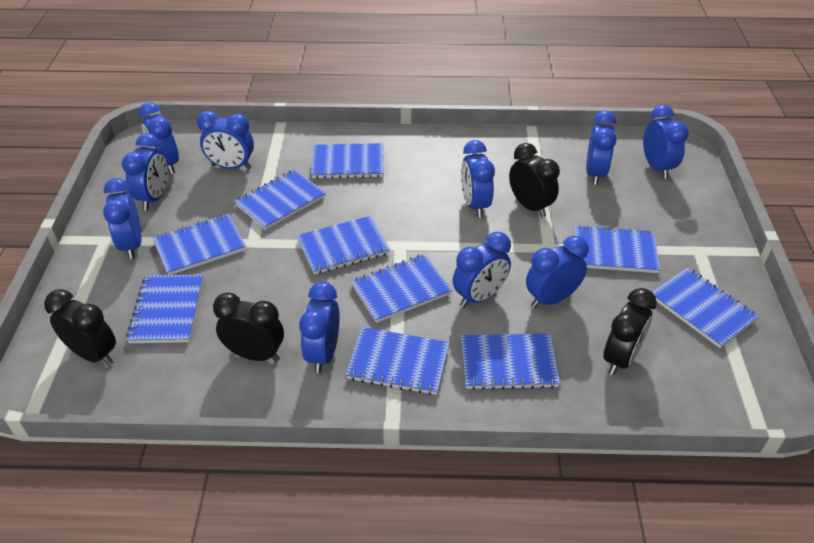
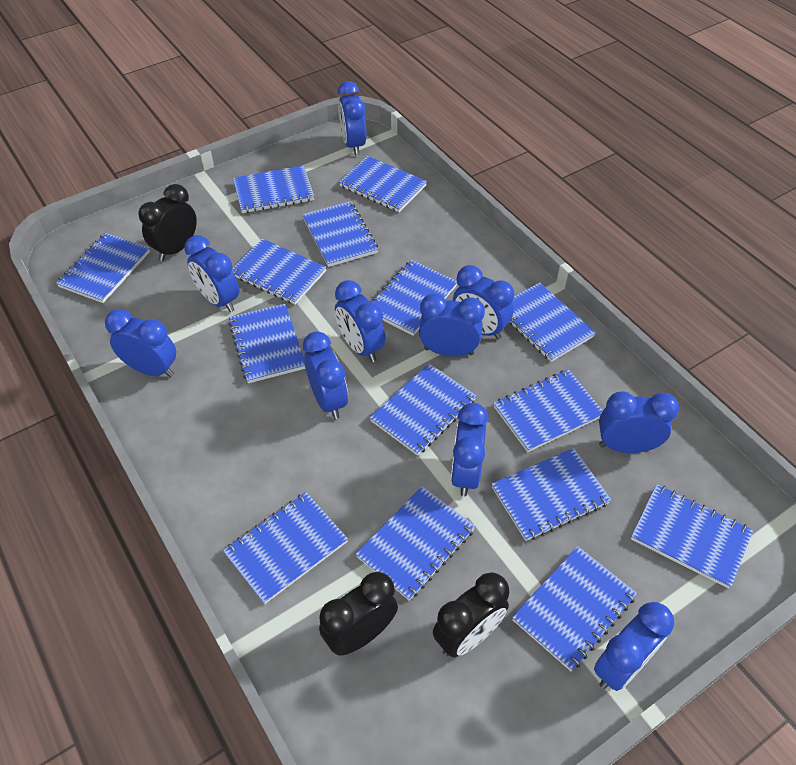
black clock: 4 -> 3
blue notebook: 10 -> 15

